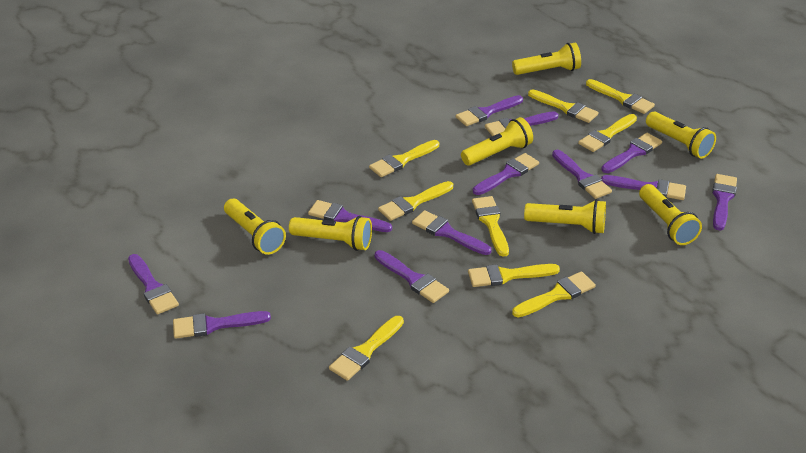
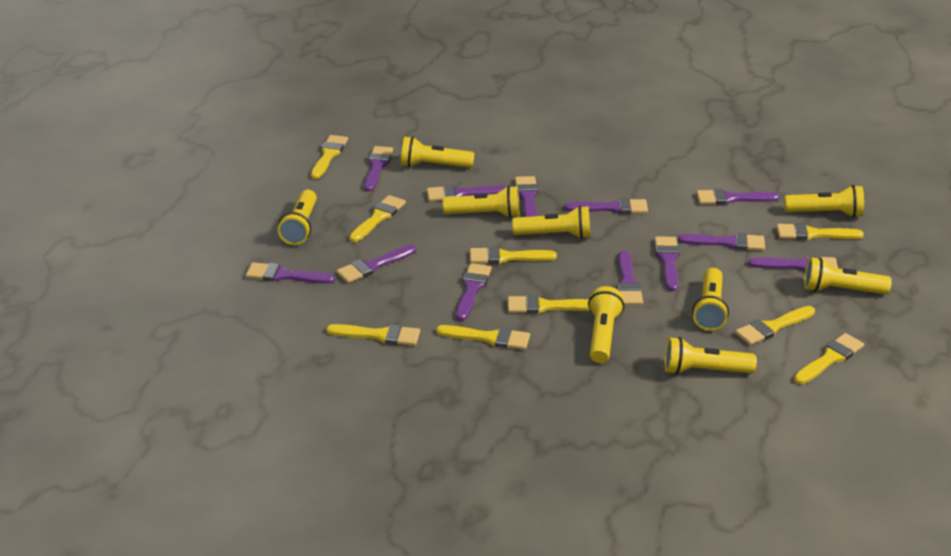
yellow flashlight: 7 -> 9

